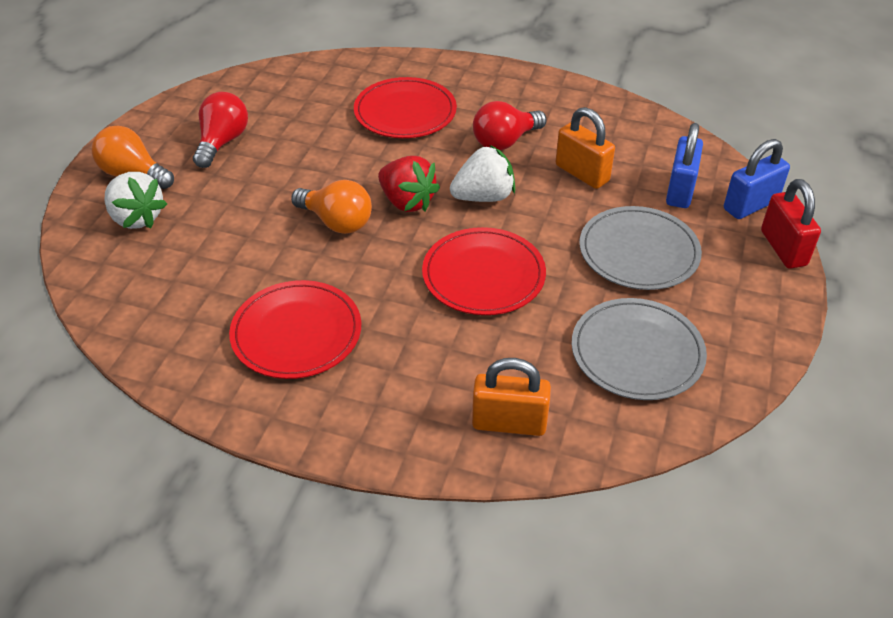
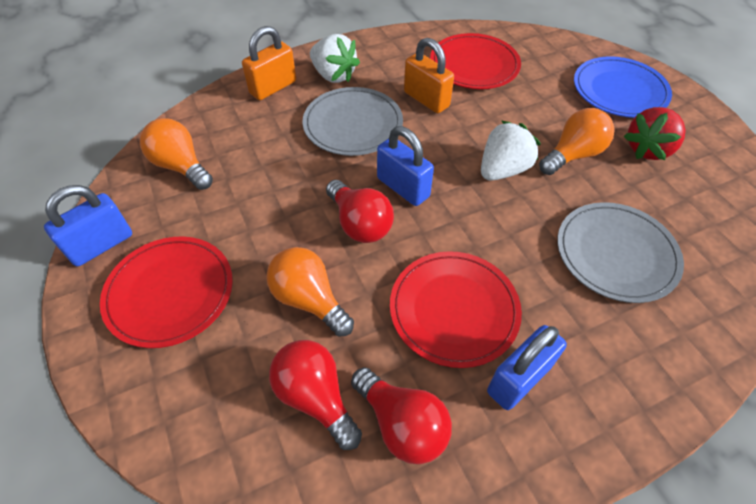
blue padlock: 2 -> 3
blue plate: 0 -> 1
orange light bulb: 2 -> 3
red light bulb: 2 -> 3
red padlock: 1 -> 0

